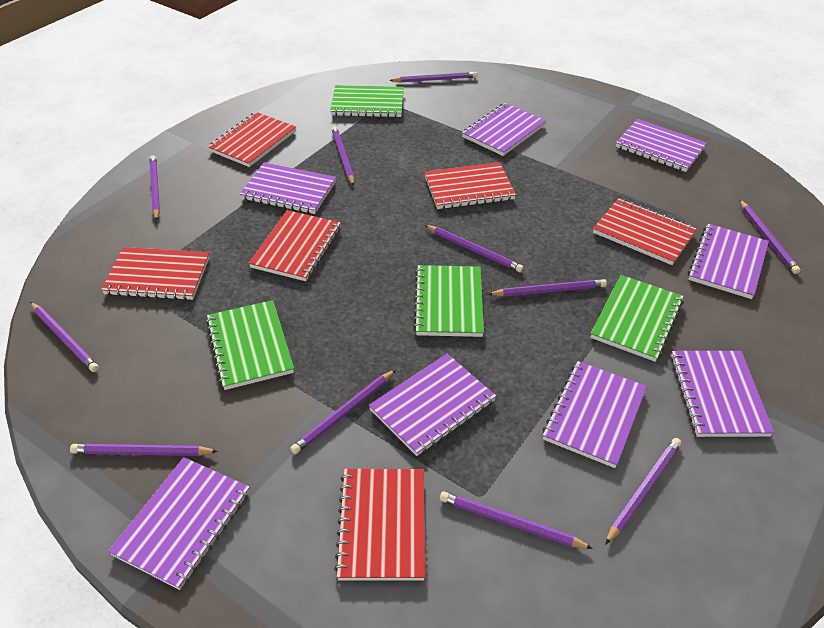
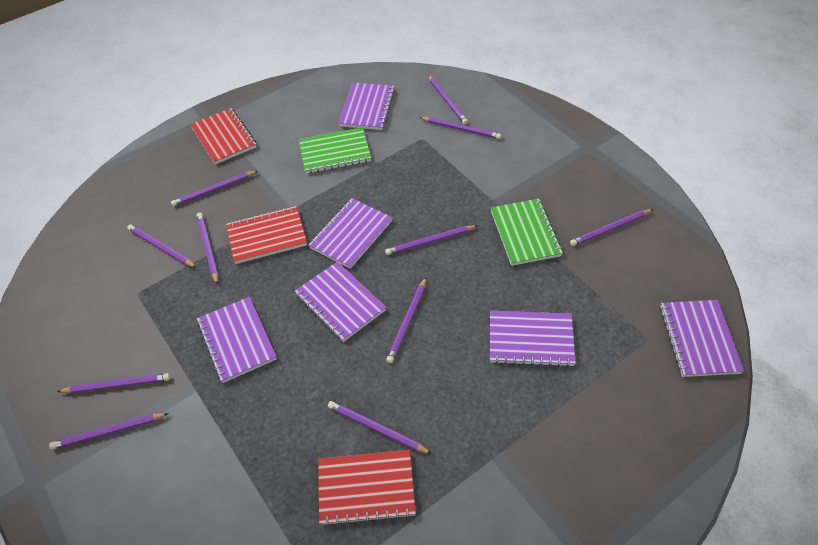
green notebook: 4 -> 2
purple notebook: 8 -> 6
red notebook: 6 -> 3

